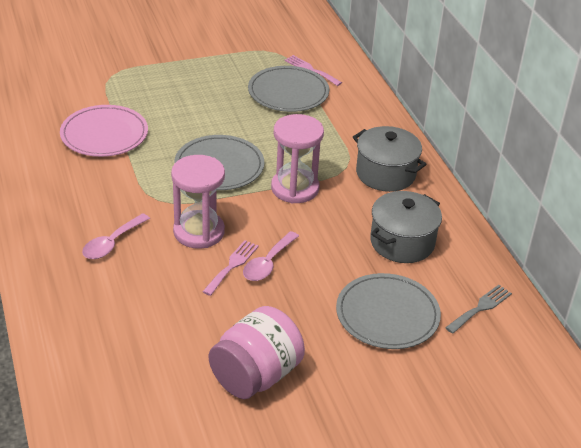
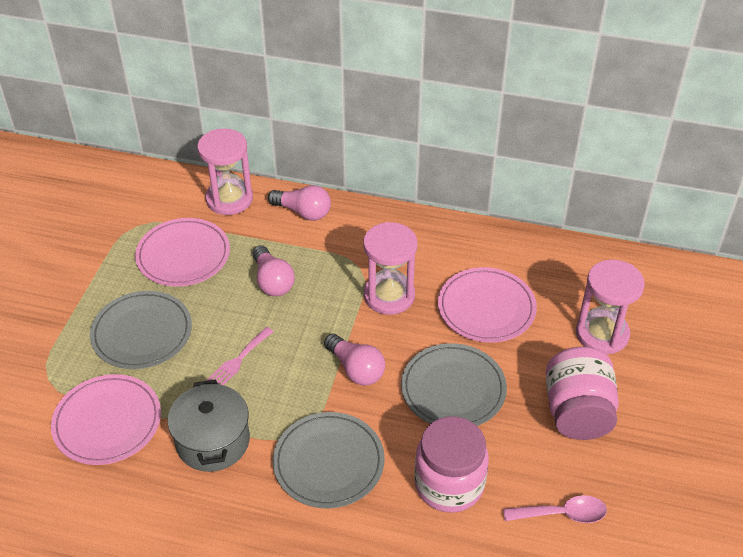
grey fork: 1 -> 0
grey pot: 2 -> 1
pink fork: 2 -> 1
pink hourglass: 2 -> 3
pink jar: 1 -> 2
pink light bulb: 0 -> 3
pink plate: 1 -> 3
pink spoon: 2 -> 1

